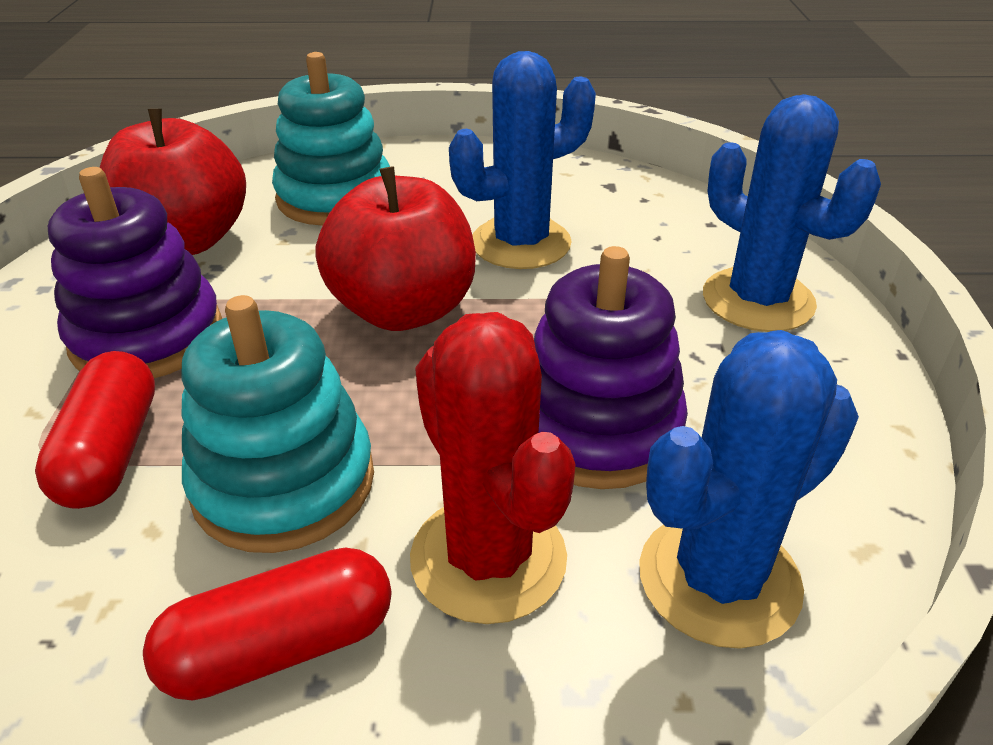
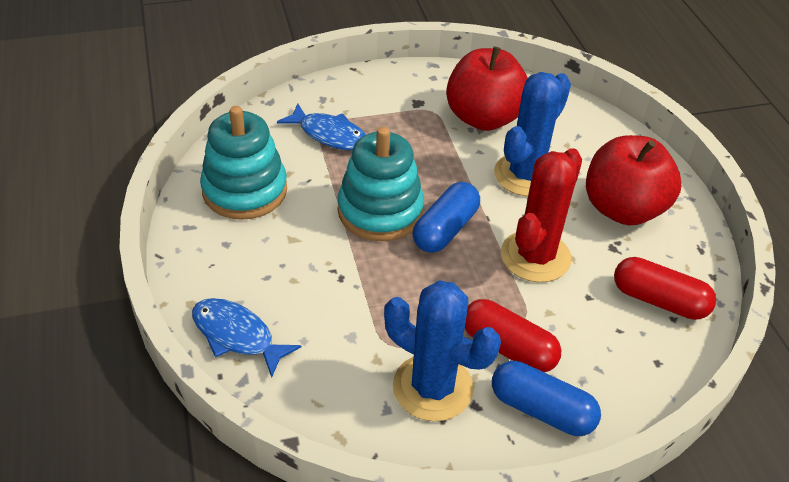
blue cactus: 3 -> 2
blue capsule: 0 -> 2
blue fish: 0 -> 2
purple stacking toy: 2 -> 0

